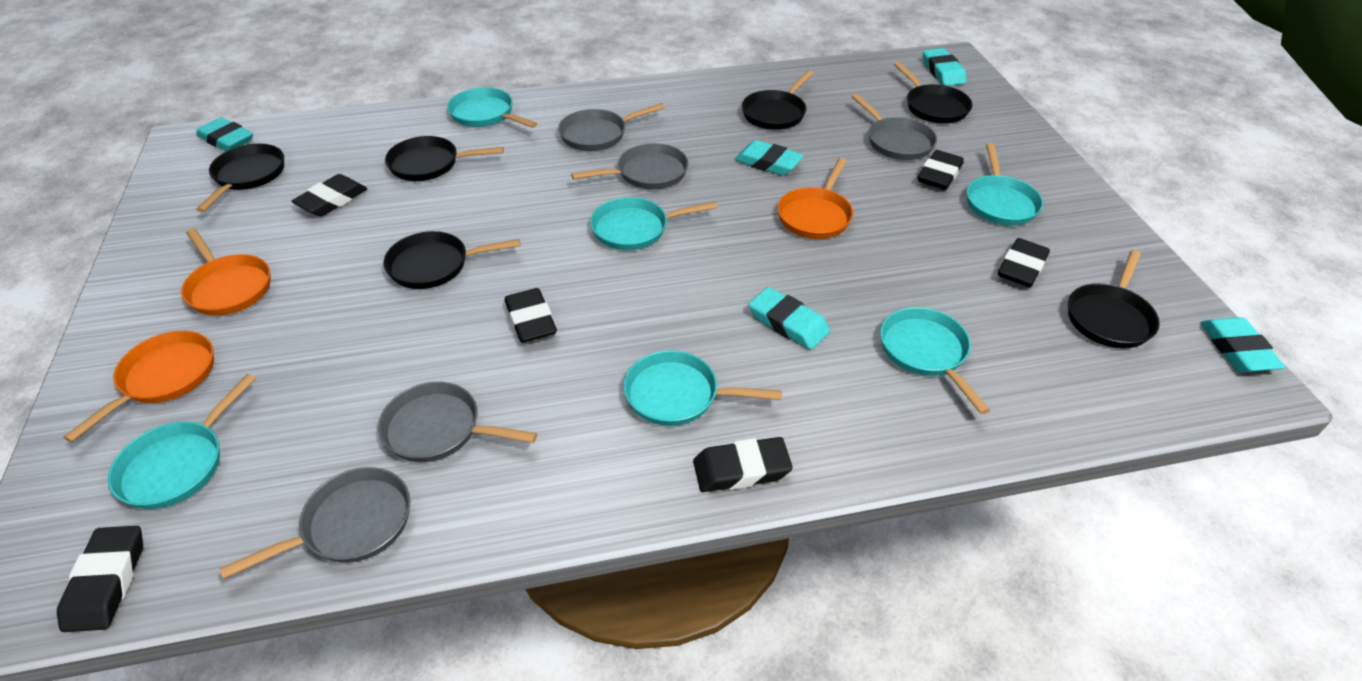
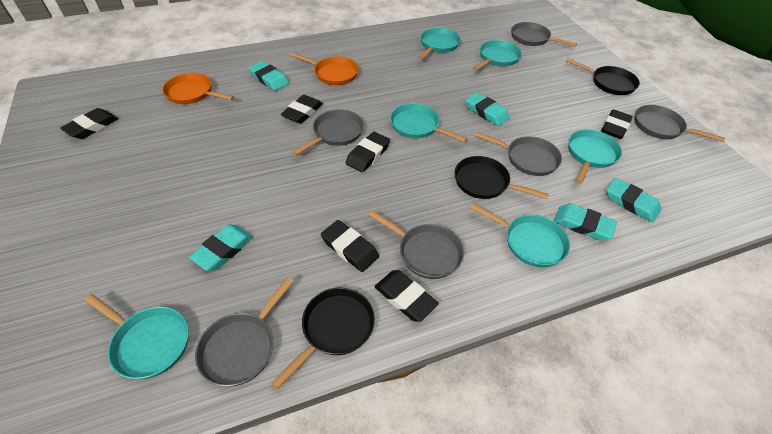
black pan: 6 -> 3
grey pan: 5 -> 6
orange pan: 3 -> 2

